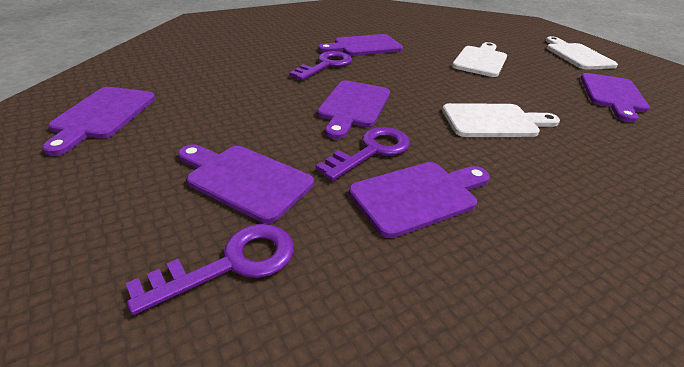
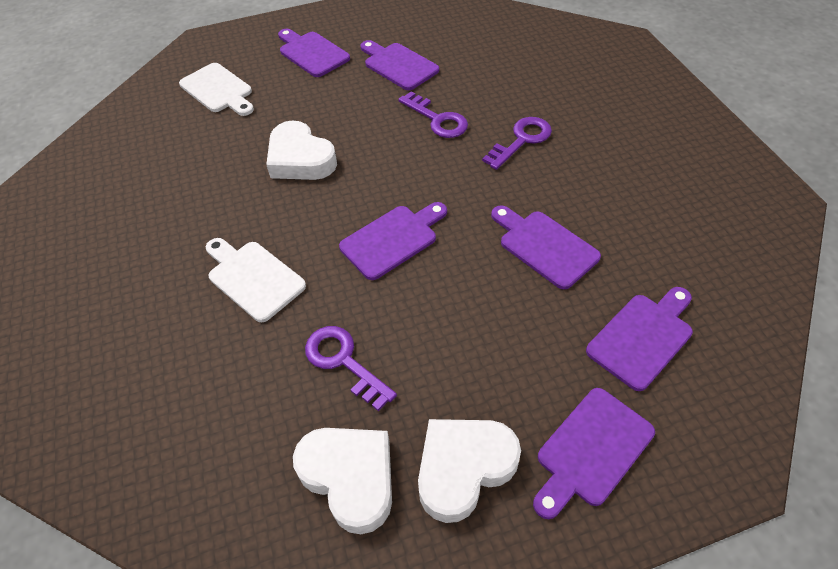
white cutting board: 3 -> 2
white heart: 0 -> 3

